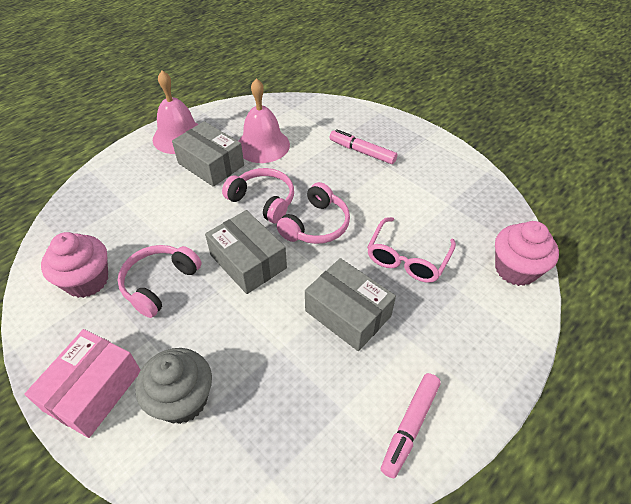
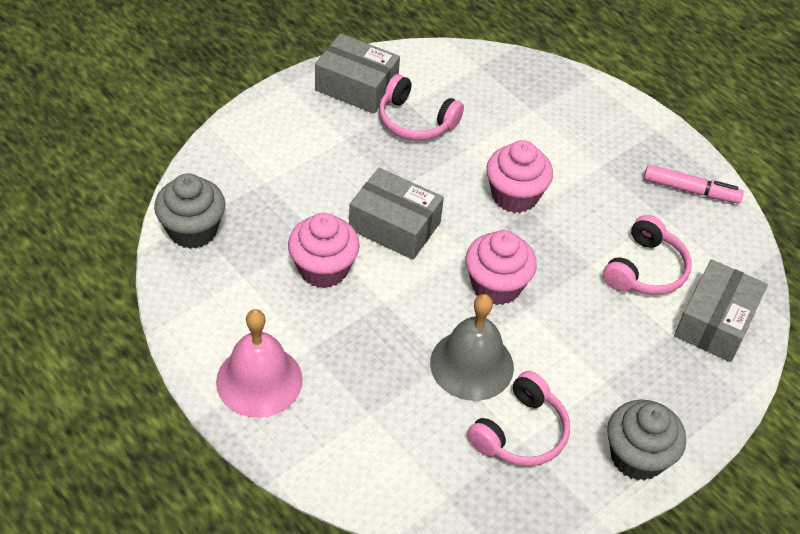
grey bell: 0 -> 1
grey cupcake: 1 -> 2
pink bell: 2 -> 1
pink box: 1 -> 0
pink cupcake: 2 -> 3
pink glasses: 1 -> 0
pink marker: 2 -> 1

